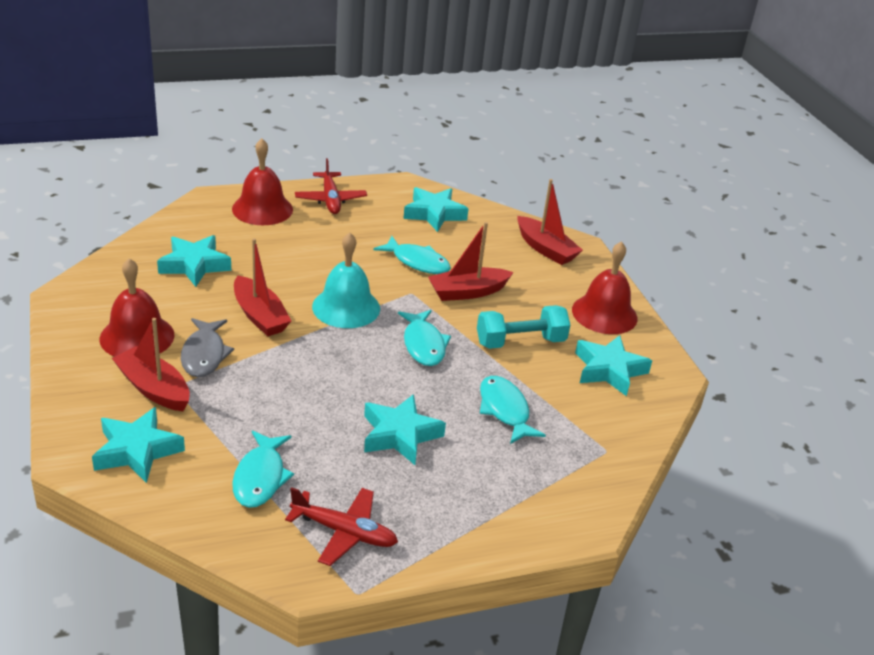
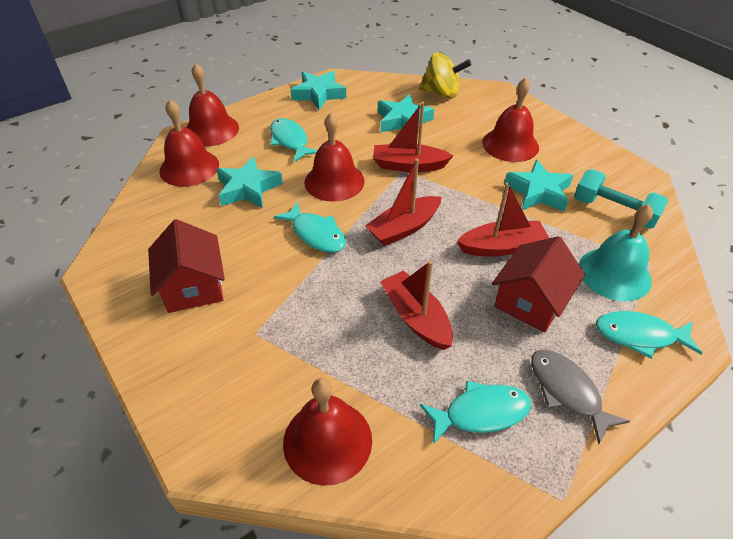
red bell: 3 -> 5
red house: 0 -> 2
red plane: 2 -> 0
turquoise star: 5 -> 4
yellow spinning top: 0 -> 1

